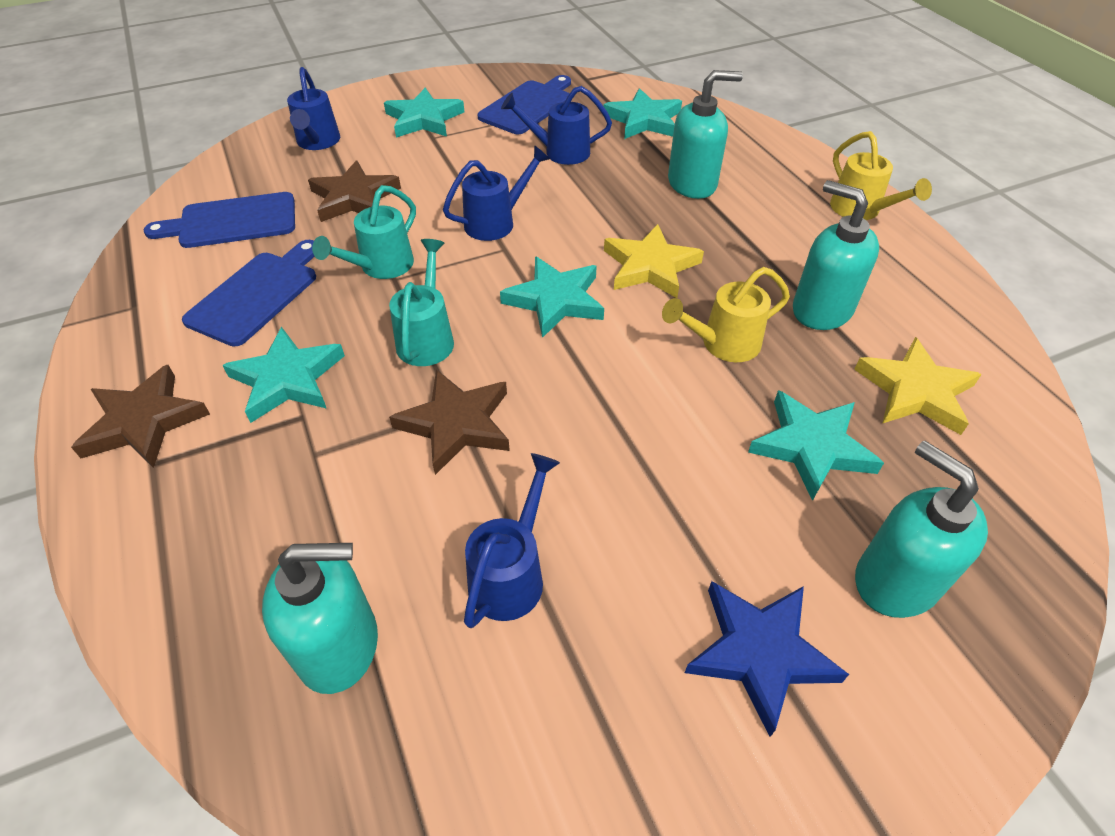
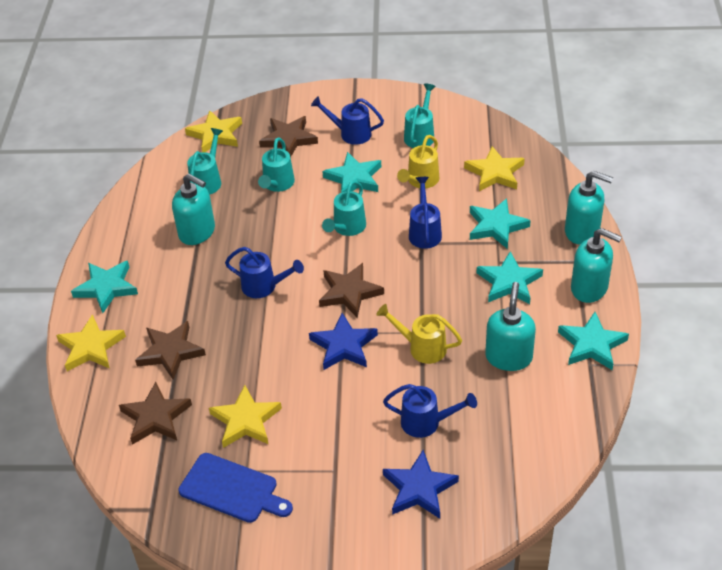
blue cutting board: 3 -> 1
blue star: 1 -> 2
brown star: 3 -> 4
turquoise watering can: 2 -> 4
yellow star: 2 -> 4

